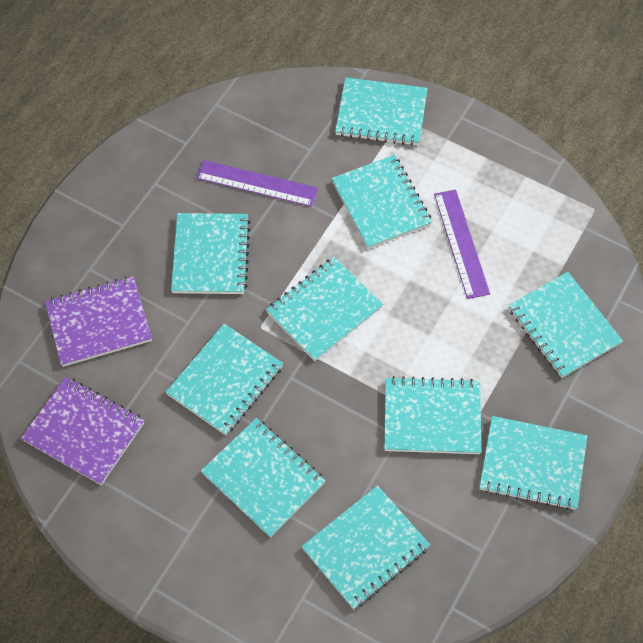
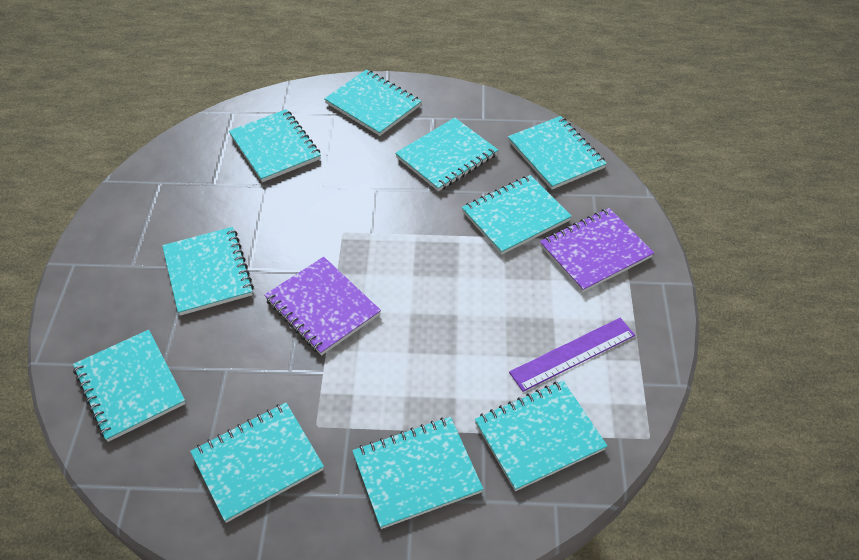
purple ruler: 2 -> 1

